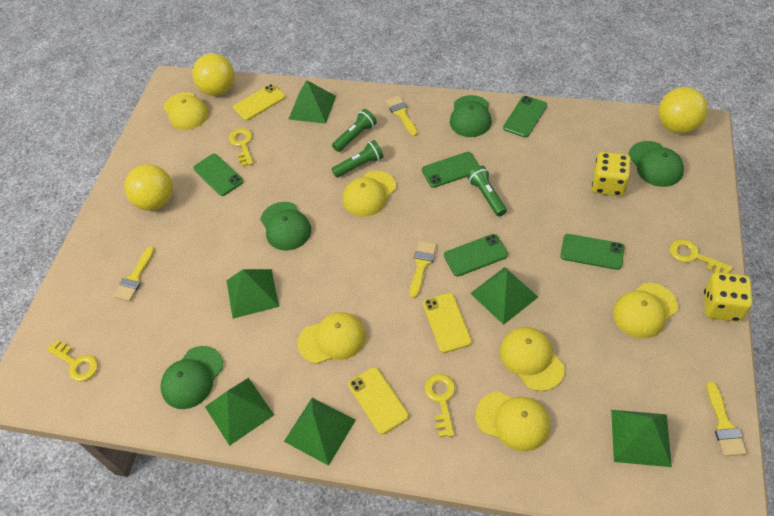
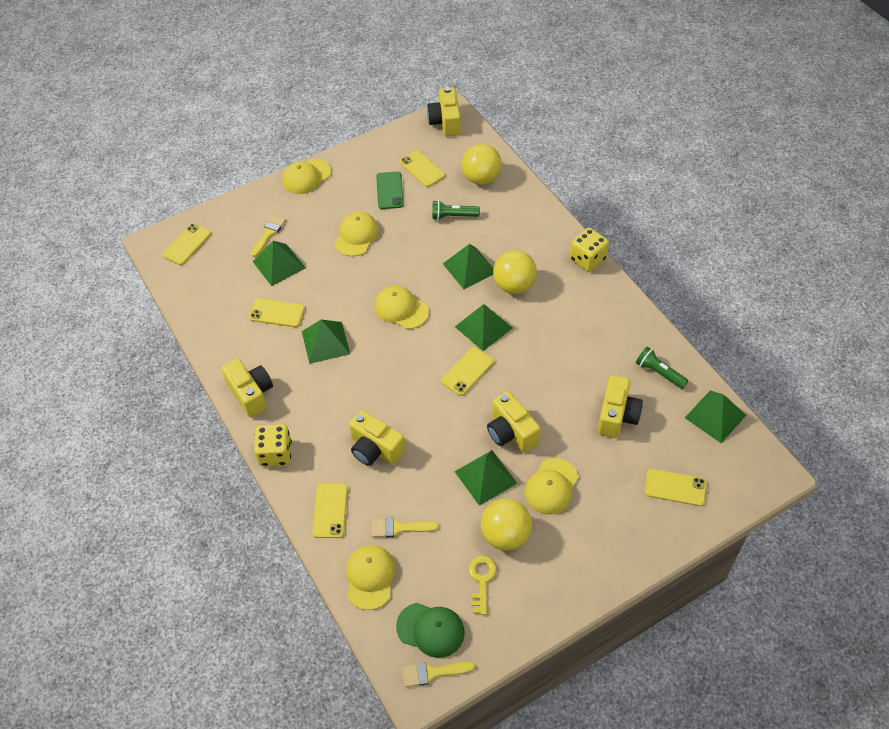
green cap: 4 -> 1
green flashlight: 3 -> 2
green phone: 5 -> 1
yellow brush: 4 -> 3
yellow camera: 0 -> 5
yellow cap: 6 -> 5
yellow key: 4 -> 1
yellow phone: 3 -> 6

